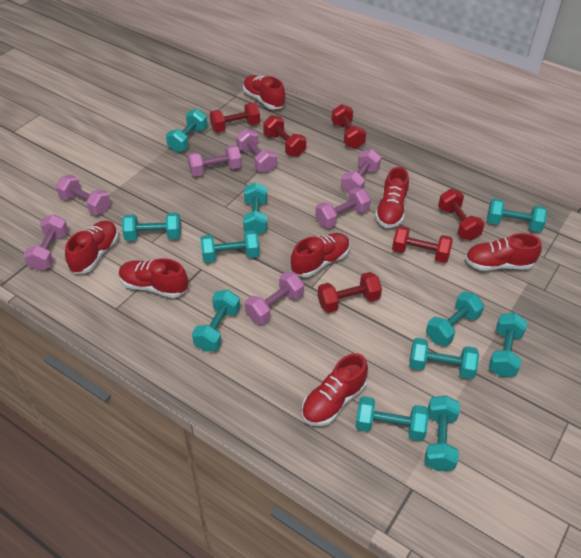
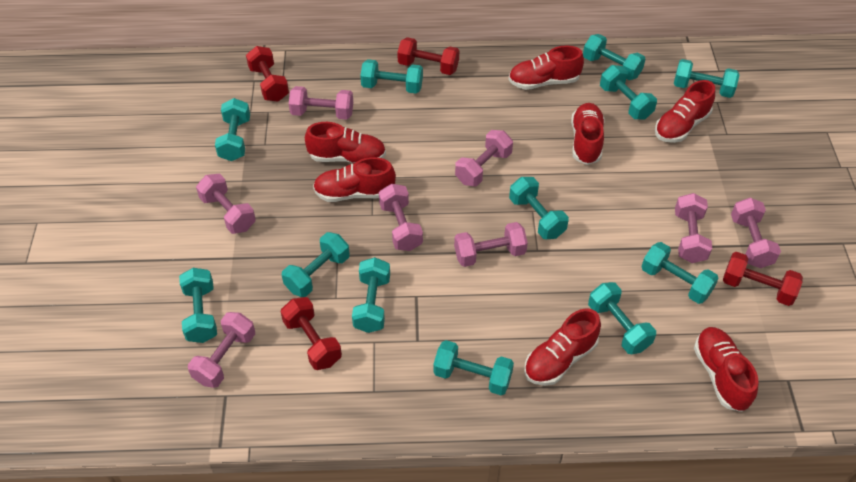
pink dumbbell: 7 -> 8
red dumbbell: 6 -> 4
turquoise dumbbell: 11 -> 12

